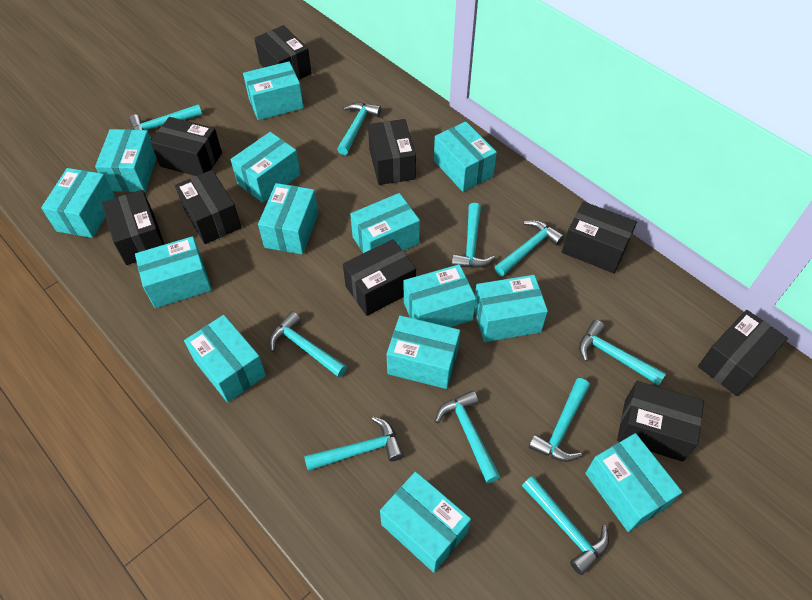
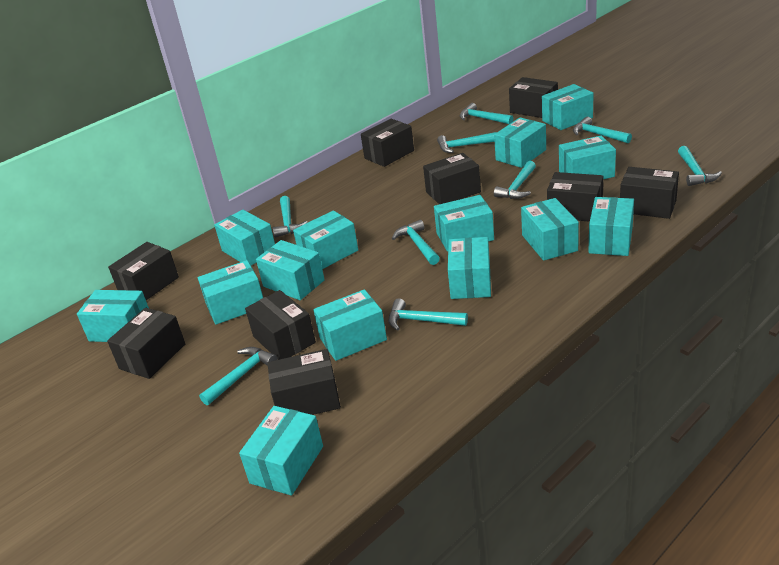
turquoise hammer: 10 -> 9

